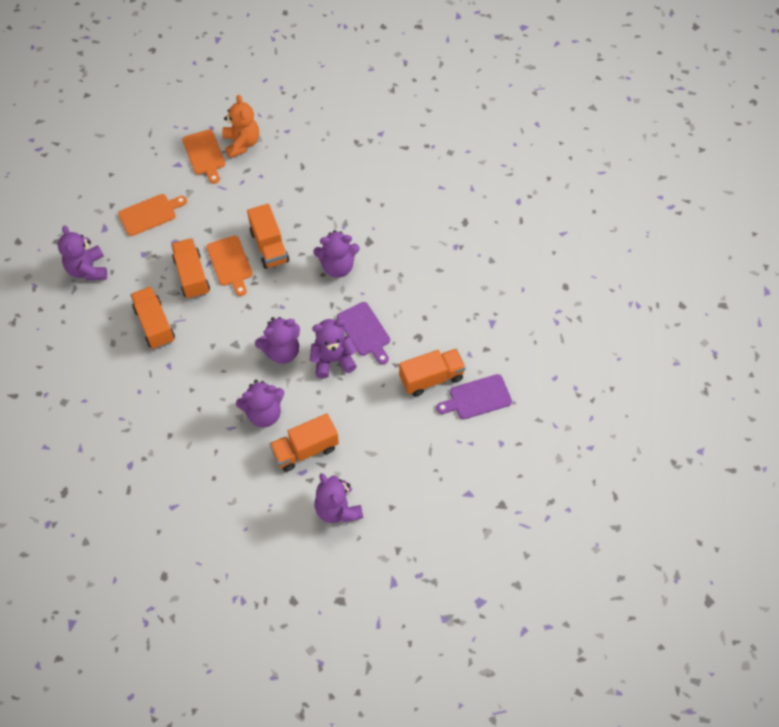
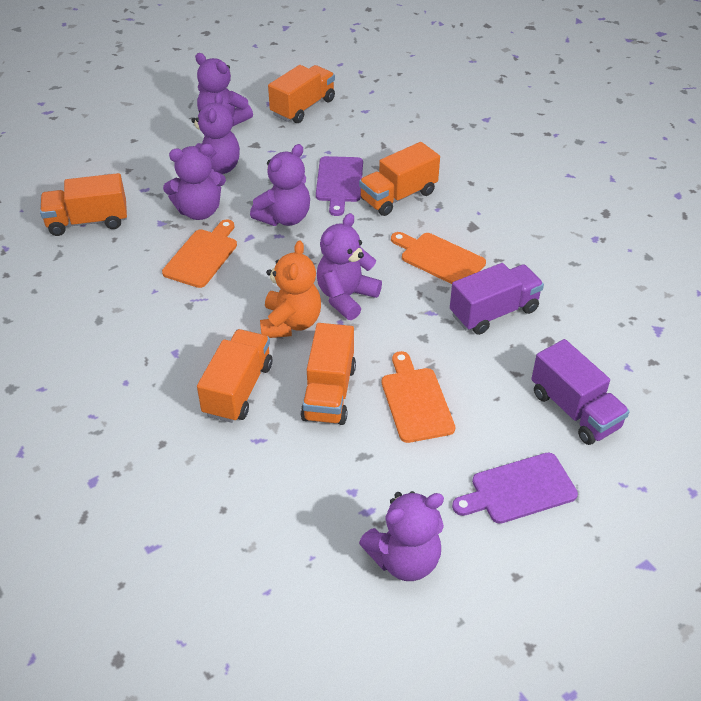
purple truck: 0 -> 2

